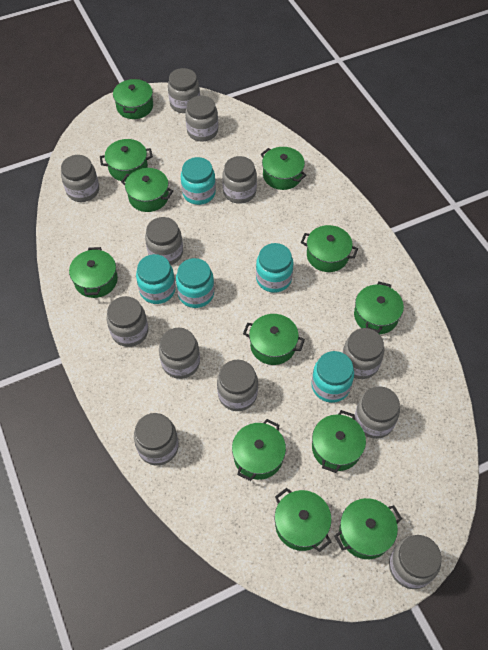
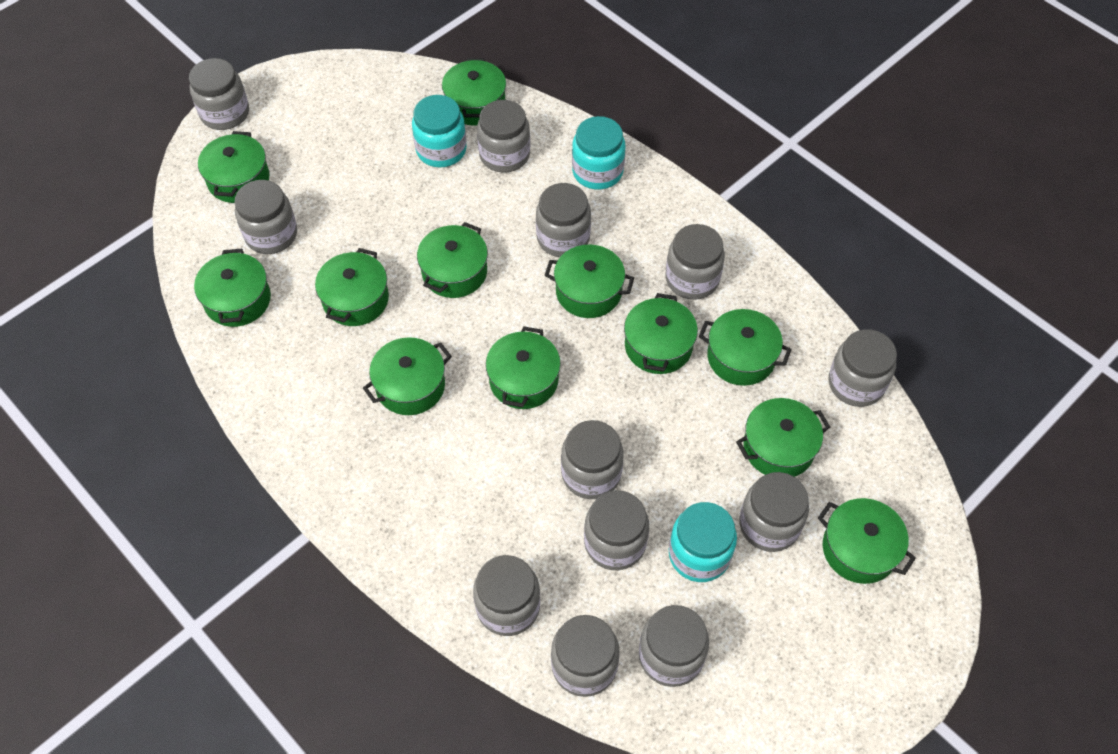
turquoise jar: 5 -> 3

